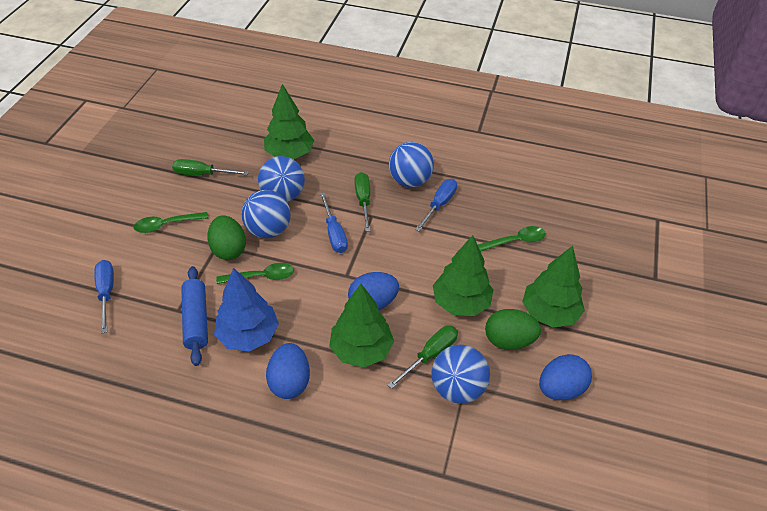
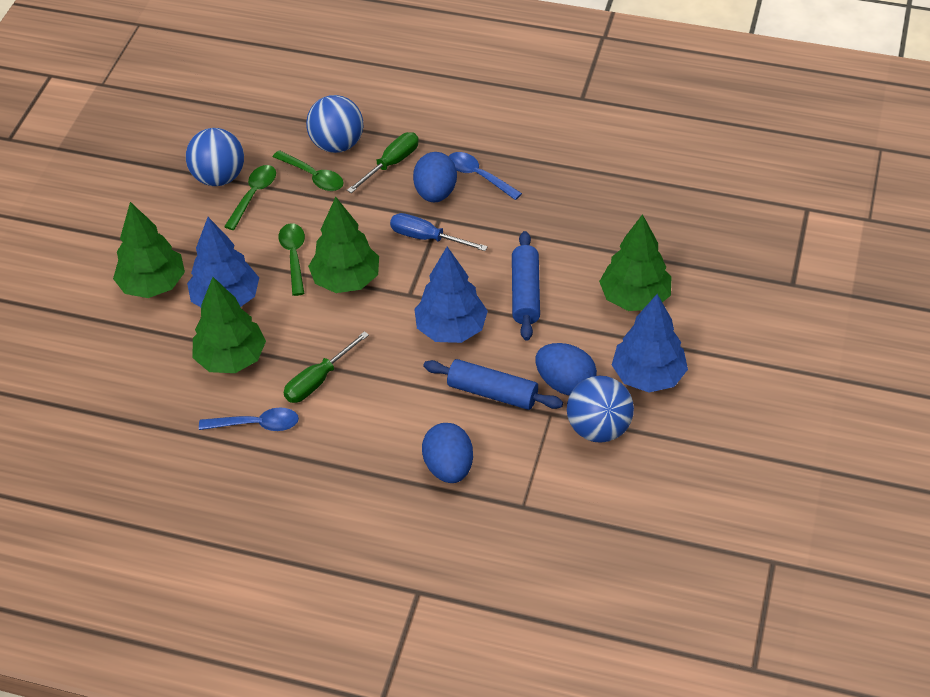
blue ball: 4 -> 3
blue rolling pin: 1 -> 2
blue screwdriver: 3 -> 1
blue spoon: 0 -> 2
blue tree: 1 -> 3
green egg: 2 -> 0
green screwdriver: 3 -> 2

